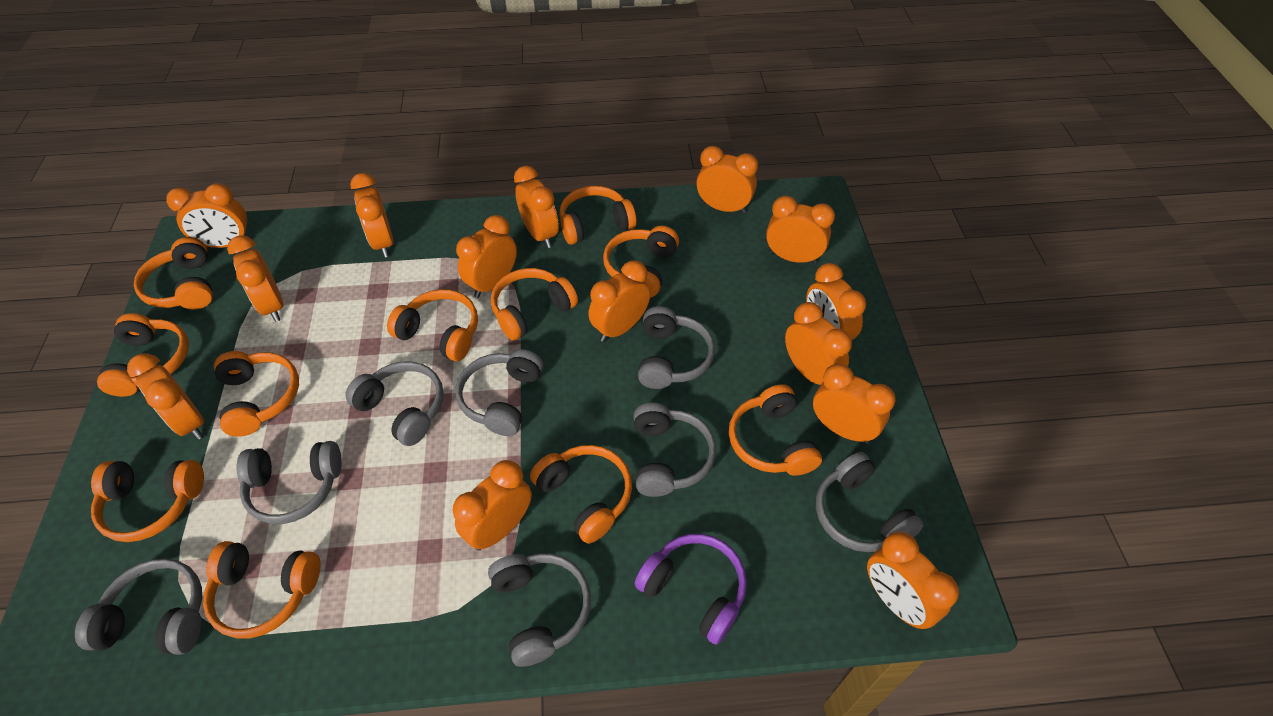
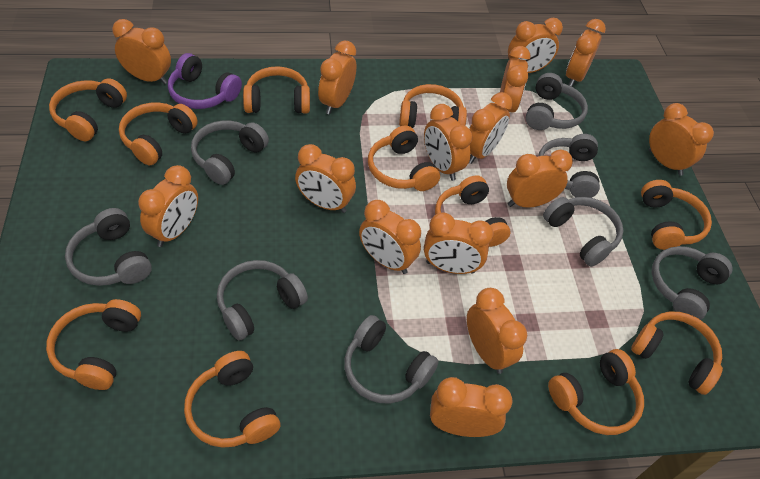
orange clock: 14 -> 15

